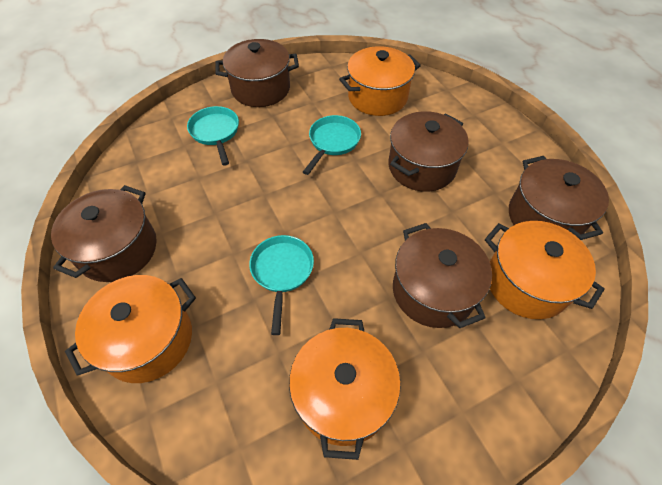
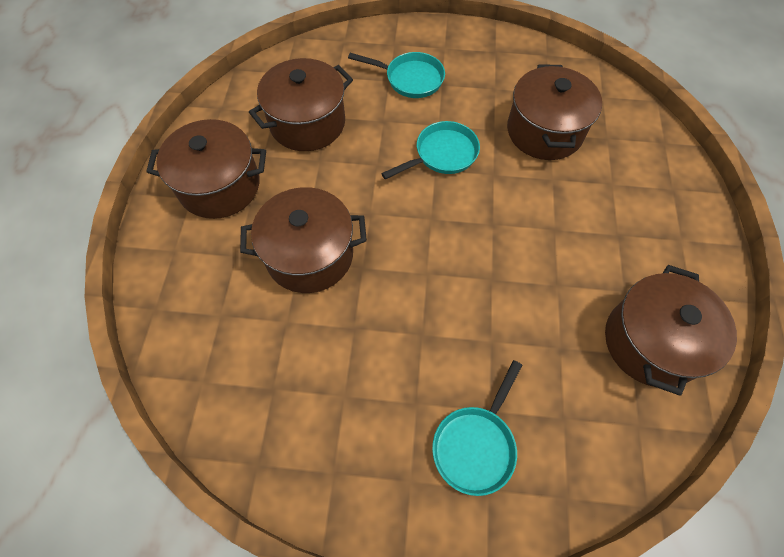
orange pot: 4 -> 0

